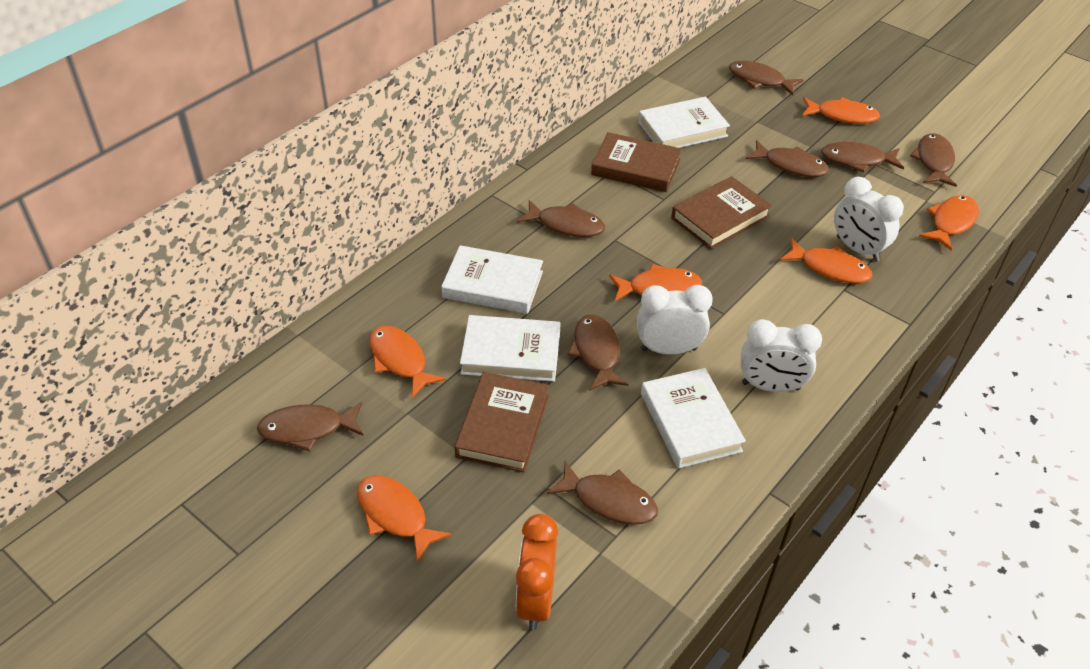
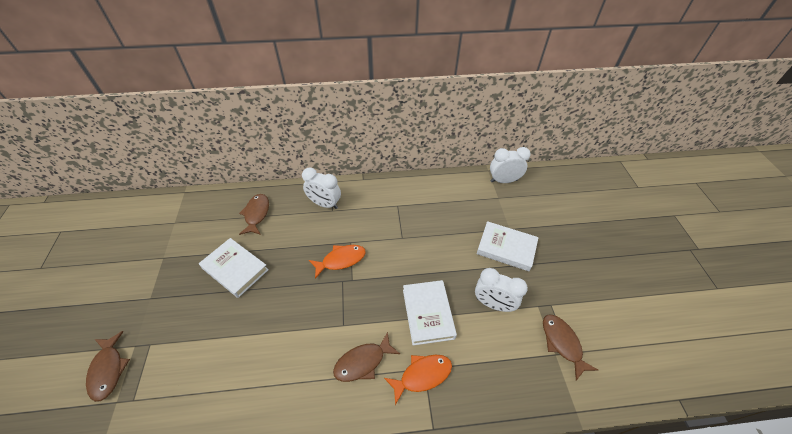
brown book: 3 -> 0
brown fish: 8 -> 4
orange clock: 1 -> 0
orange fish: 6 -> 2
white book: 4 -> 3

